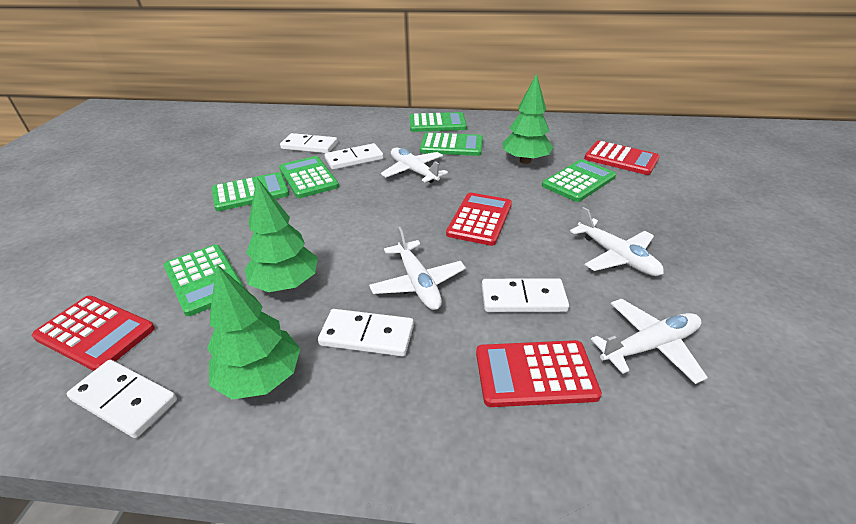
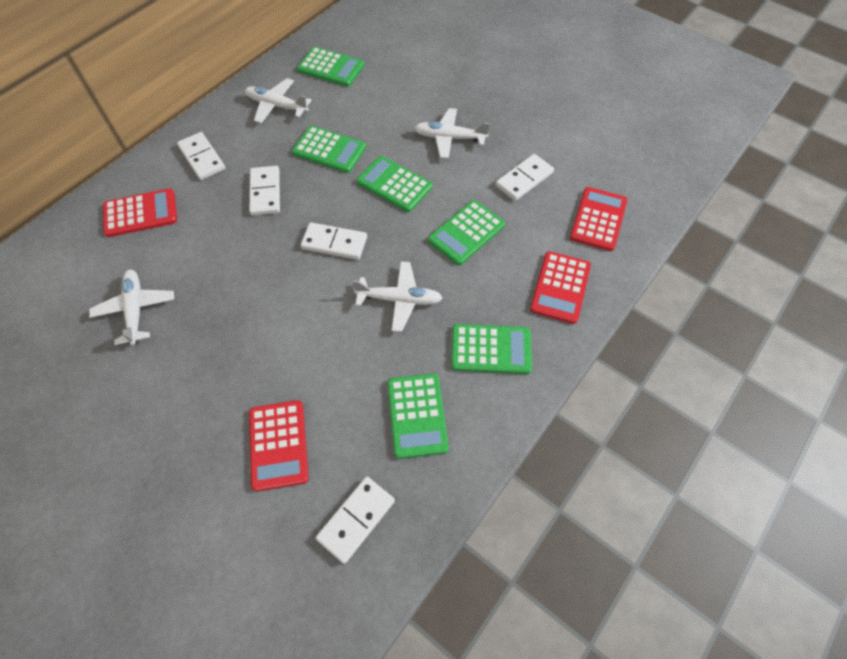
green tree: 3 -> 0

